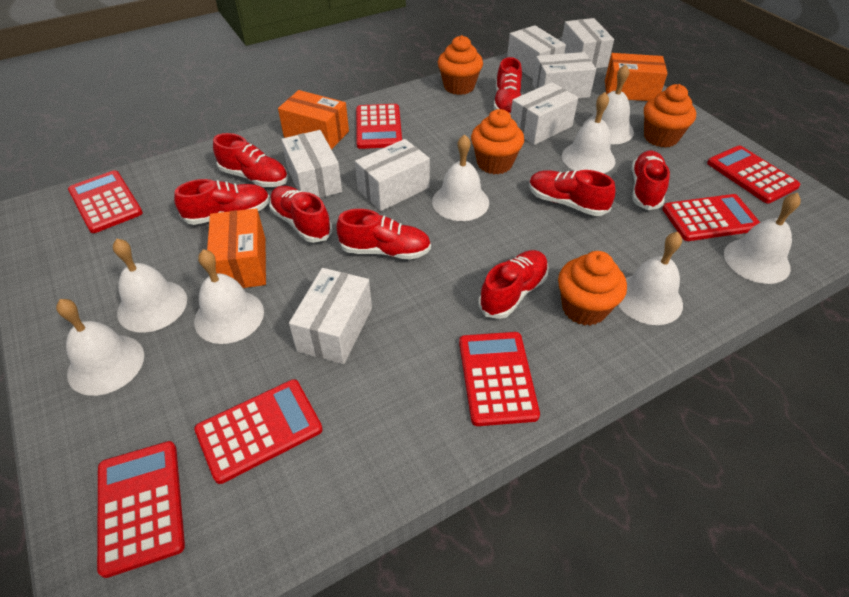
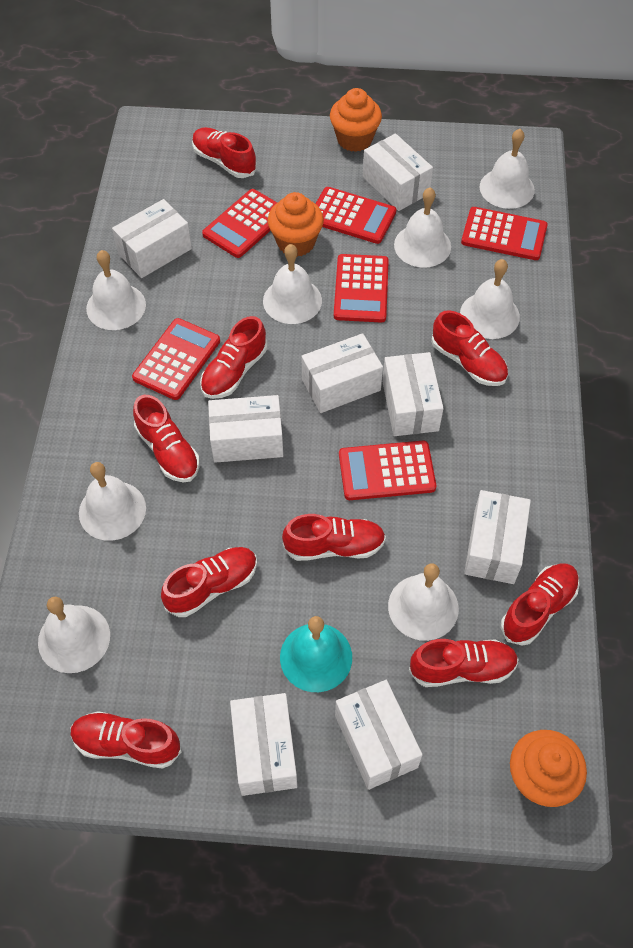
orange box: 3 -> 0
orange cupcake: 4 -> 3
red calculator: 7 -> 6
red shoe: 8 -> 9
turquoise bell: 0 -> 1
white box: 7 -> 8

